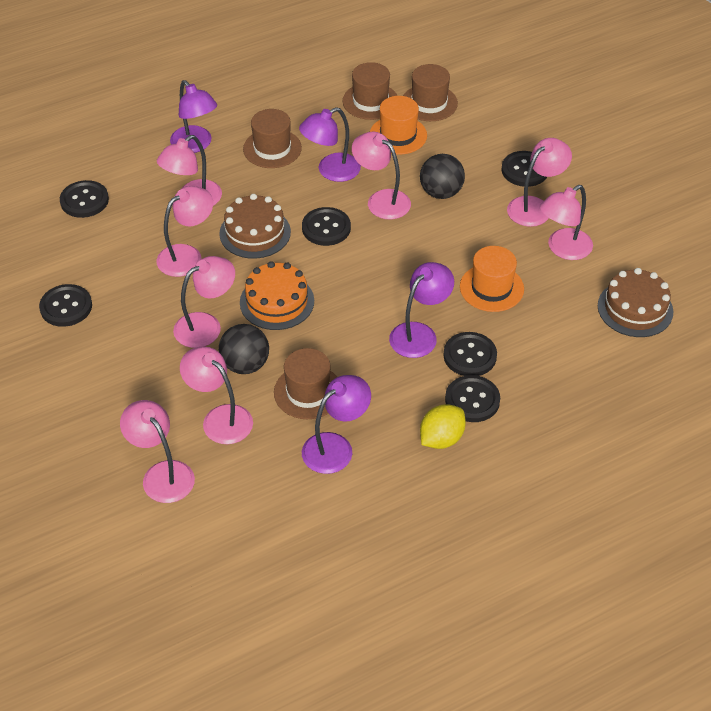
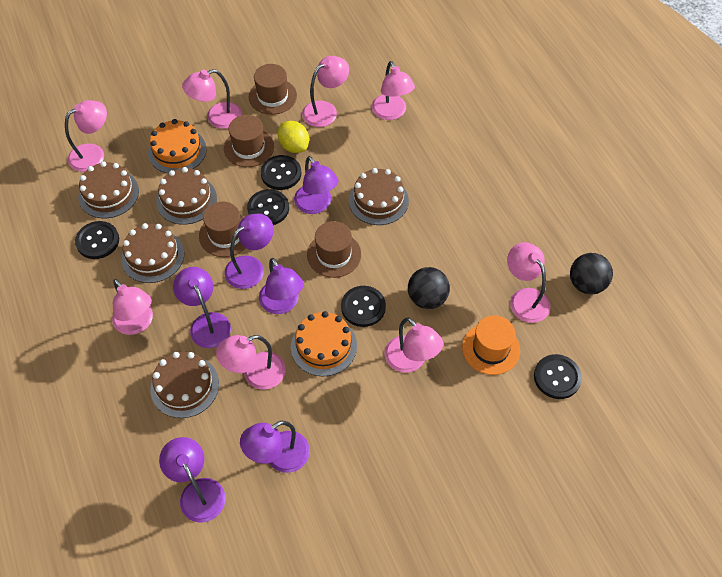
black button: 6 -> 5
brown cake: 2 -> 5
orange cake: 1 -> 2
orange hat: 2 -> 1
purple lamp: 4 -> 6

